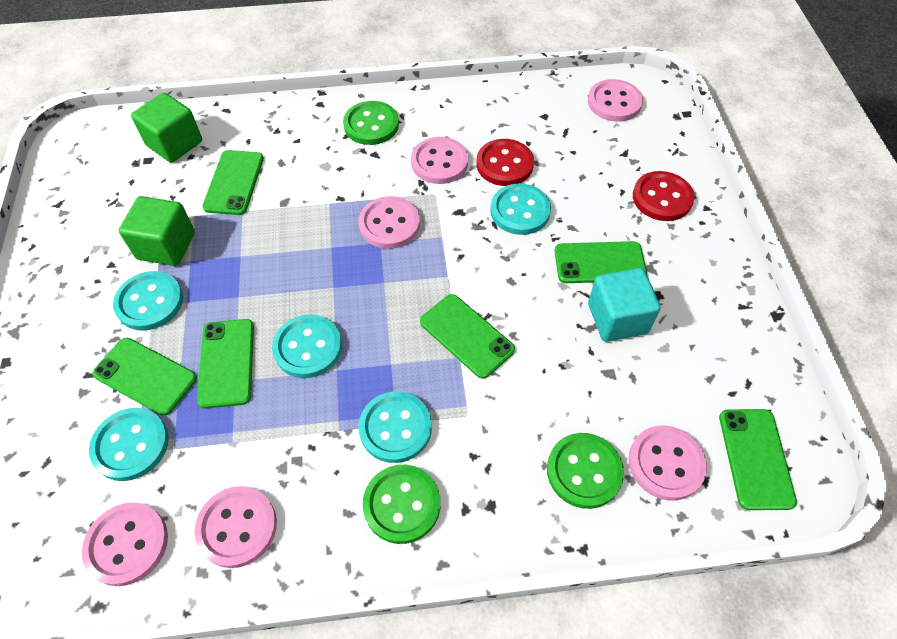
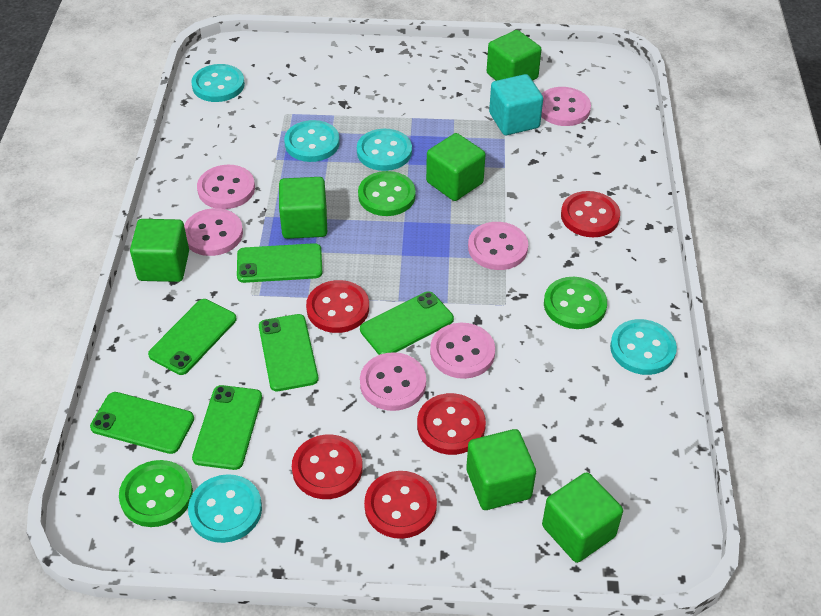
green cube: 2 -> 6
red button: 2 -> 5

